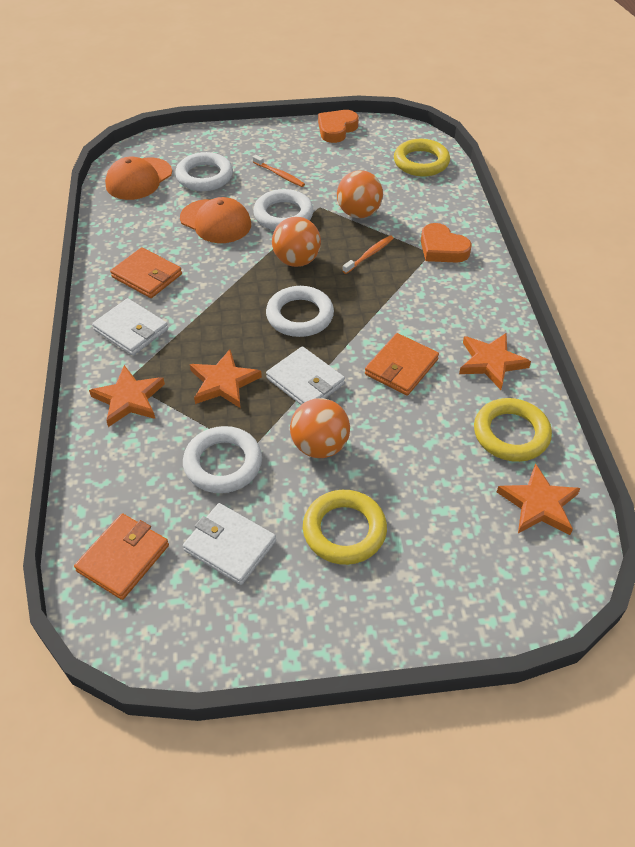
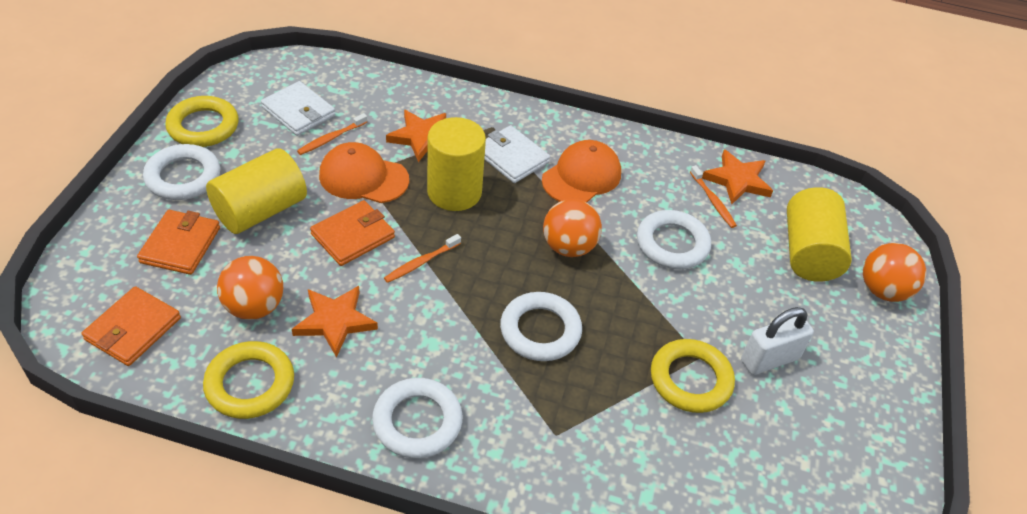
orange heart: 2 -> 0
orange star: 4 -> 3
orange toothbrush: 2 -> 3
white padlock: 0 -> 1
white wallet: 3 -> 2
yellow cylinder: 0 -> 3

